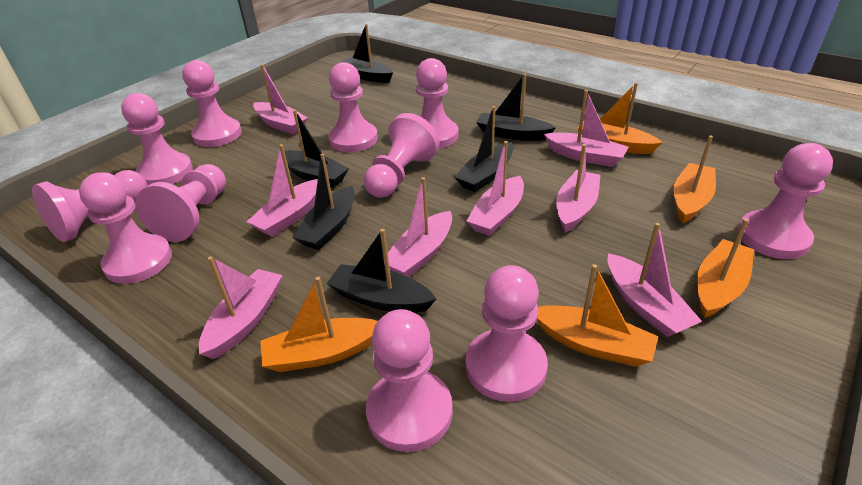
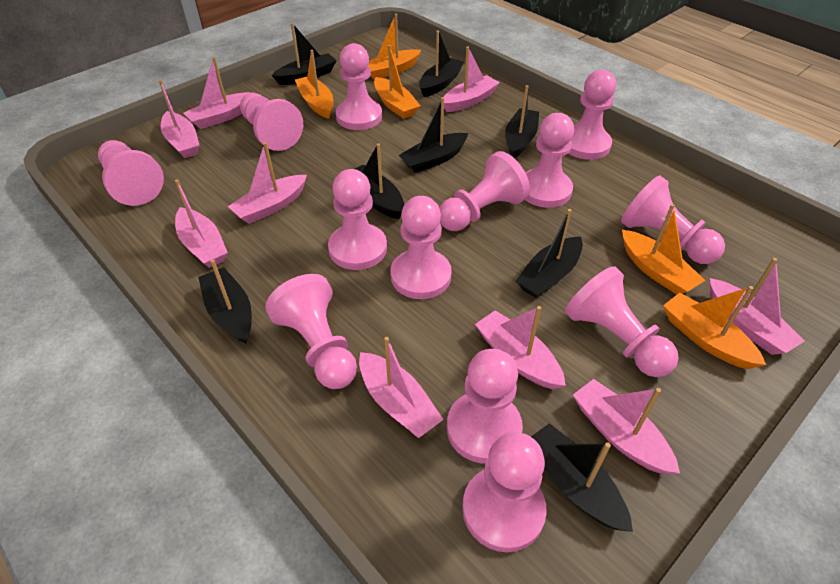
black boat: 6 -> 8
pink boat: 8 -> 9
pink pawn: 11 -> 13

